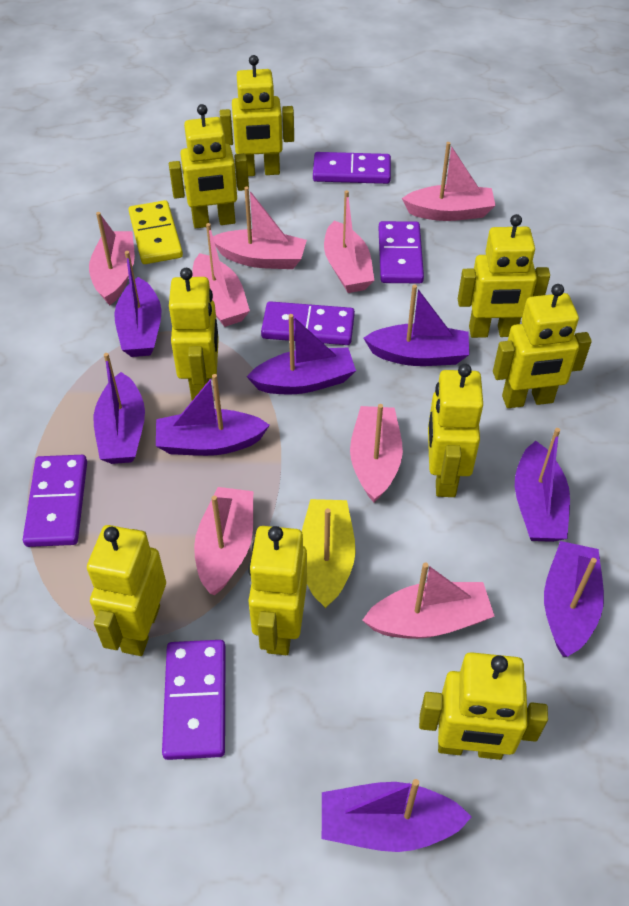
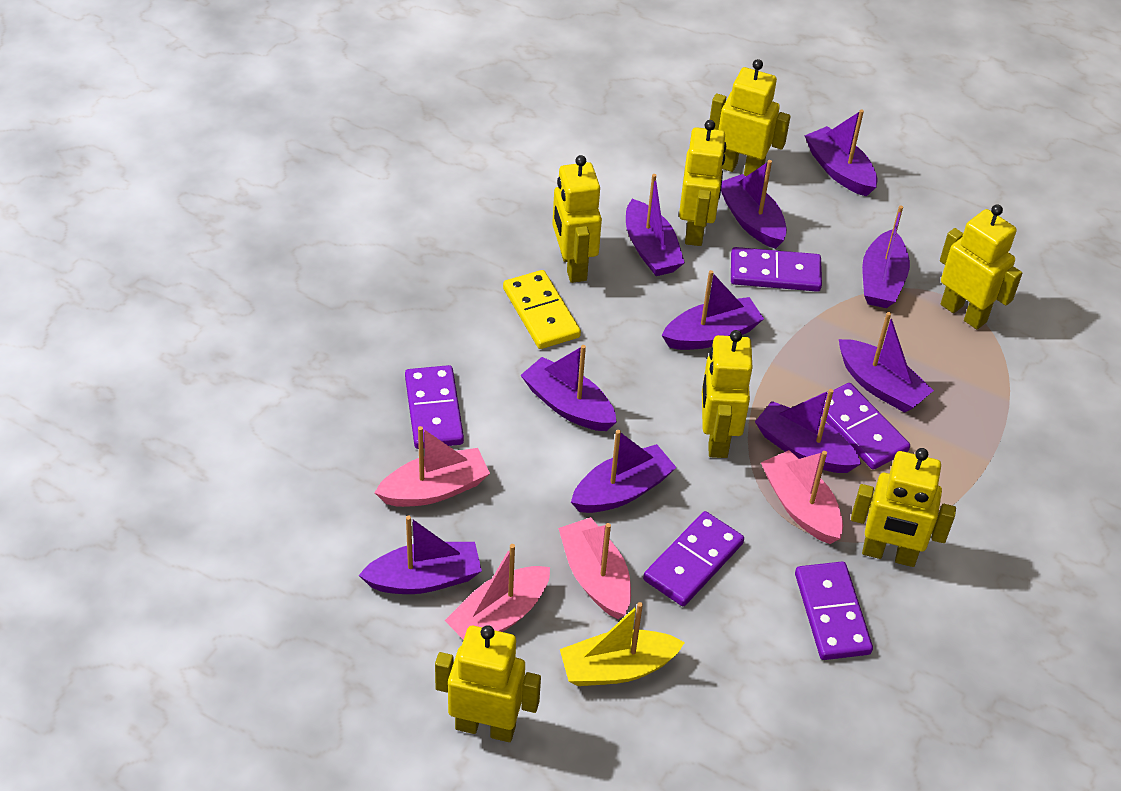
pink boat: 8 -> 4
purple boat: 8 -> 10
yellow robot: 9 -> 7

